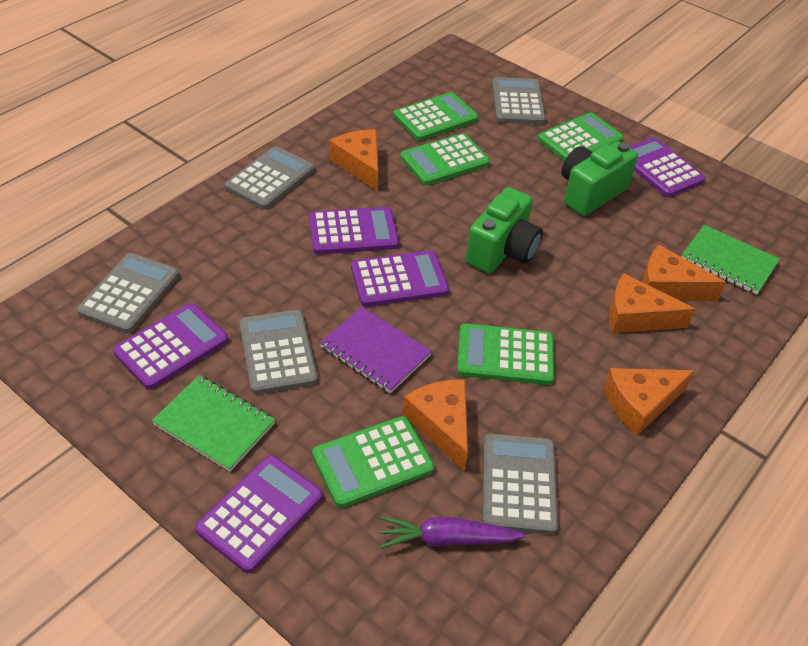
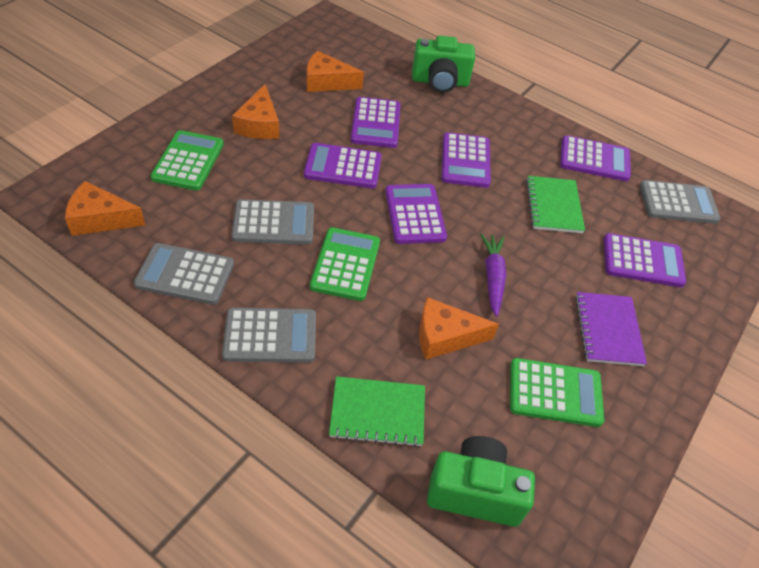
green calculator: 5 -> 3
grey calculator: 5 -> 4
orange cheese: 5 -> 4
purple calculator: 5 -> 6

